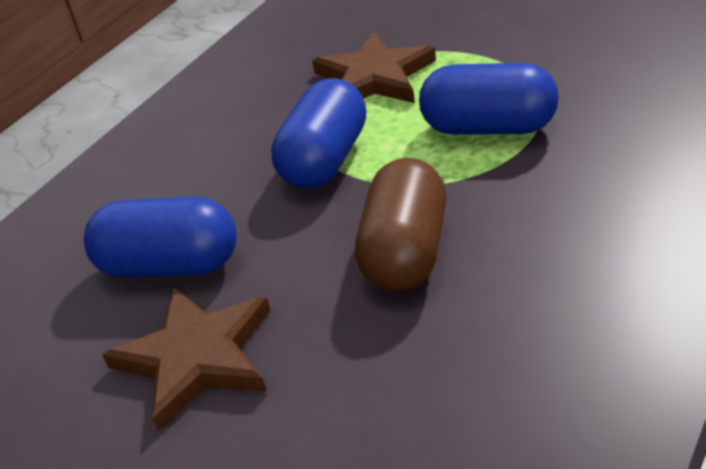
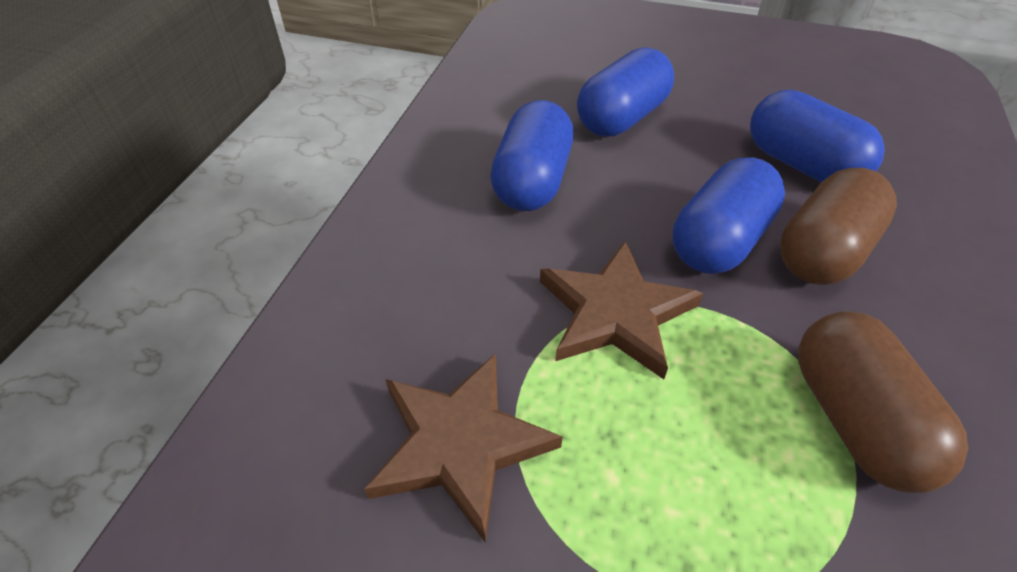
blue capsule: 3 -> 4
brown capsule: 1 -> 2

